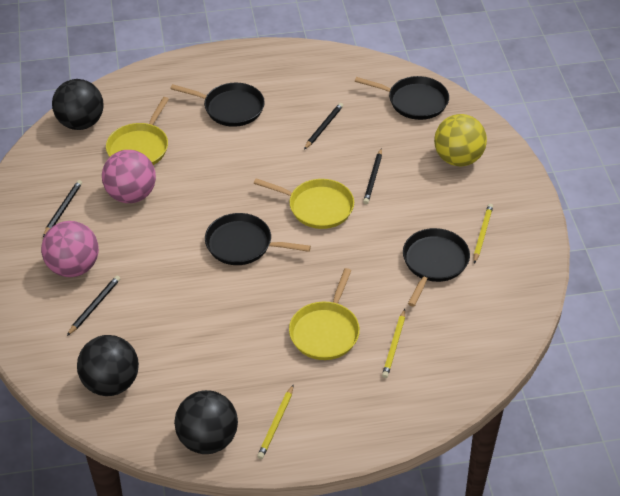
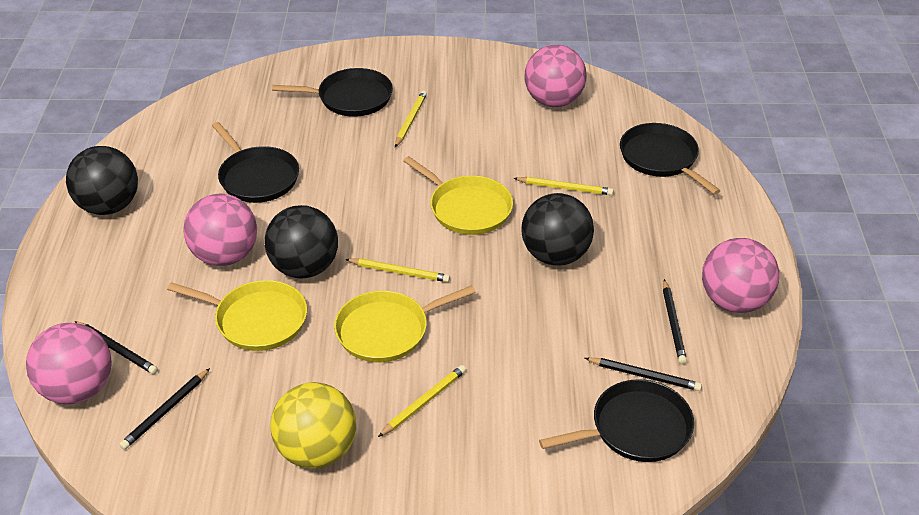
pink ball: 2 -> 4
yellow pencil: 3 -> 4

